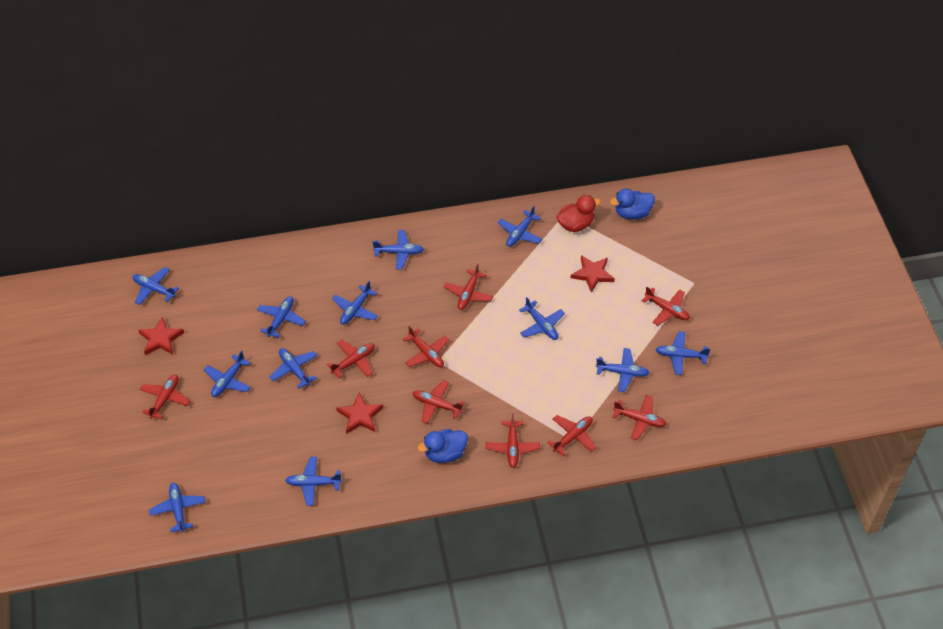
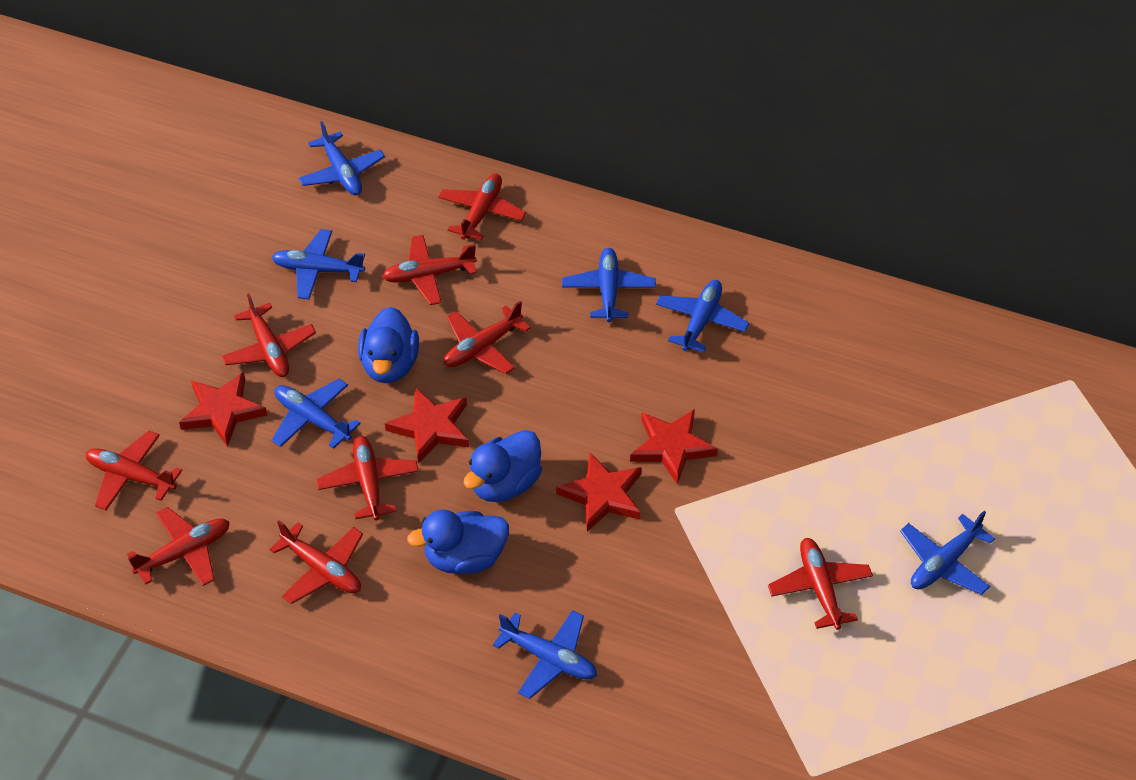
blue duck: 2 -> 3
blue plane: 12 -> 7
red duck: 1 -> 0
red star: 3 -> 4

